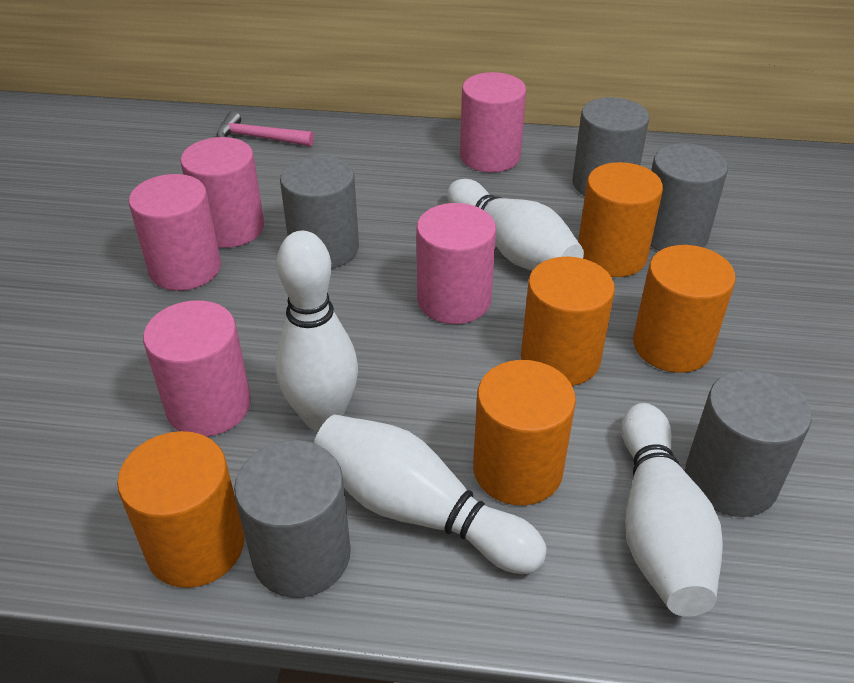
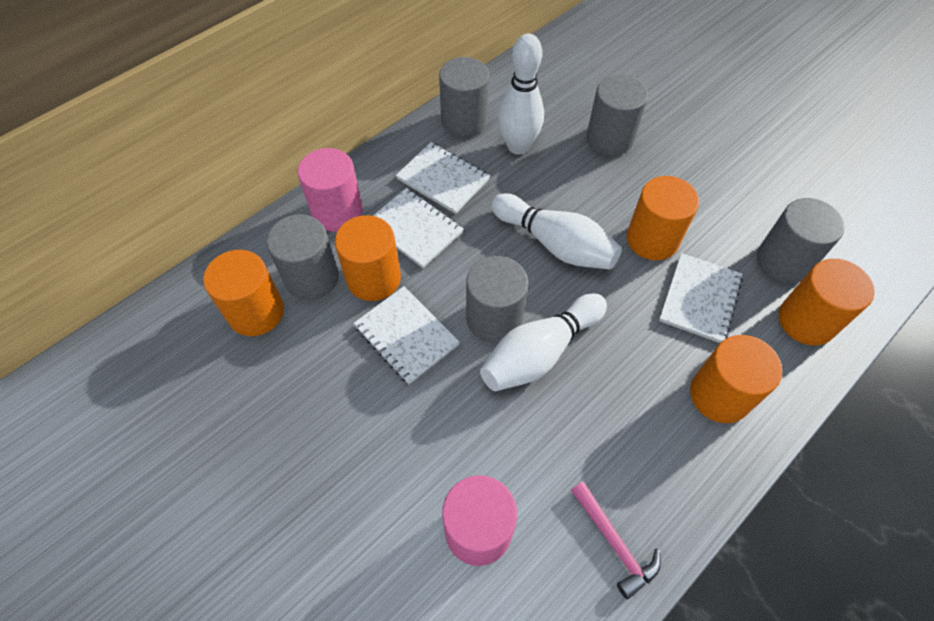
pink cylinder: 5 -> 2
white bowling pin: 4 -> 3
white notebook: 0 -> 4

